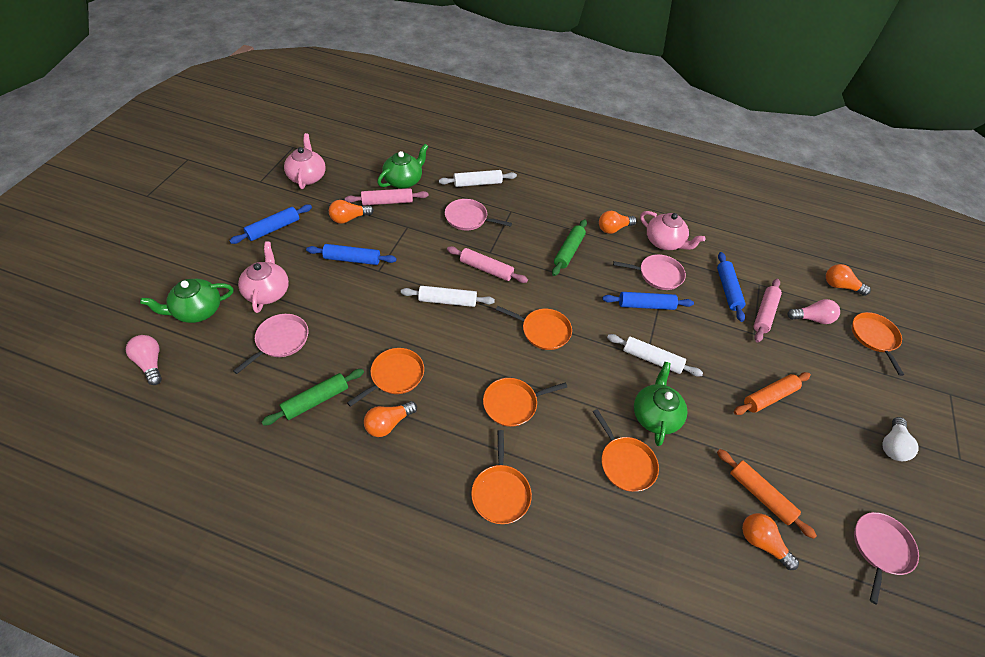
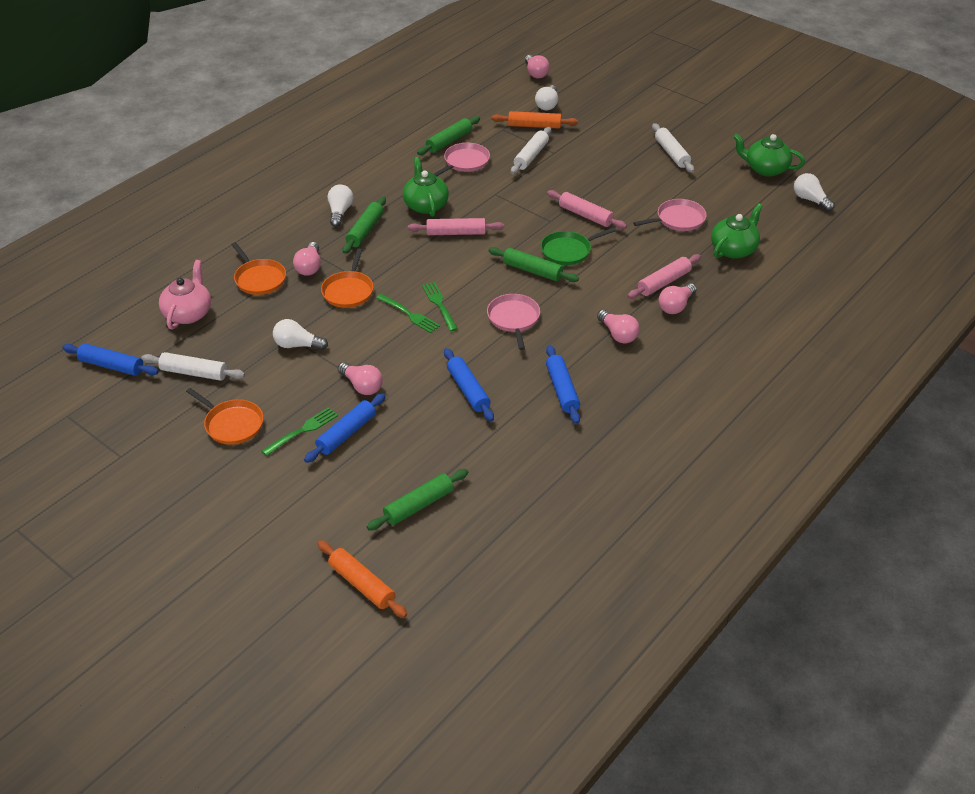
green fork: 0 -> 3
green pan: 0 -> 1
green rolling pin: 2 -> 4
orange light bulb: 5 -> 0
orange pan: 6 -> 3
pink light bulb: 2 -> 5
pink pan: 4 -> 3
pink teapot: 3 -> 1
white light bulb: 1 -> 4

